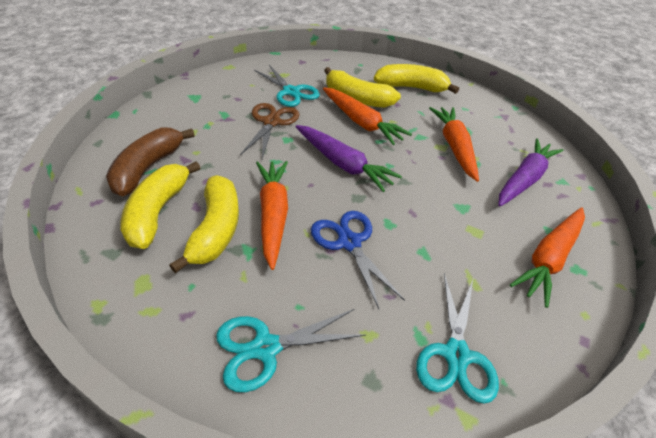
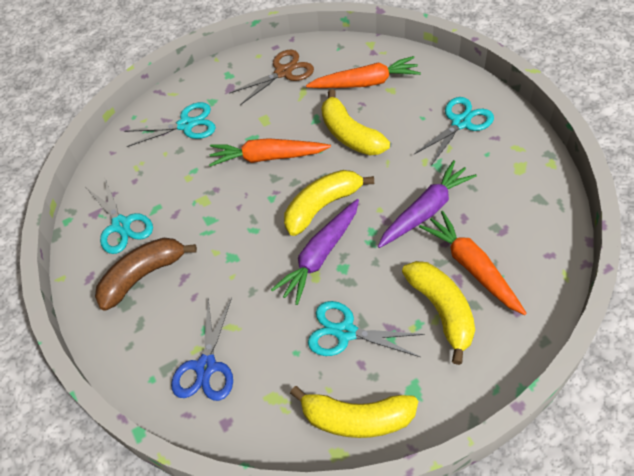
orange carrot: 4 -> 3
turquoise scissors: 3 -> 4

